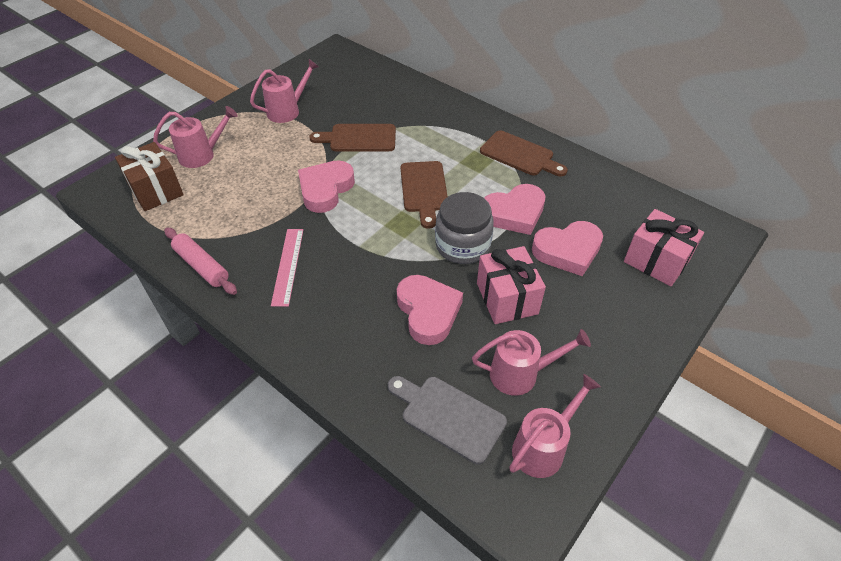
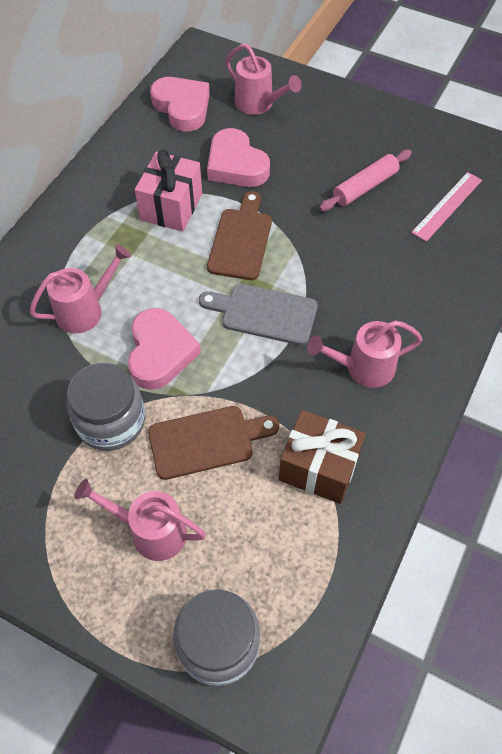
brown cutting board: 3 -> 2
grey jar: 1 -> 2
pink gift: 2 -> 1
pink heart: 4 -> 3

